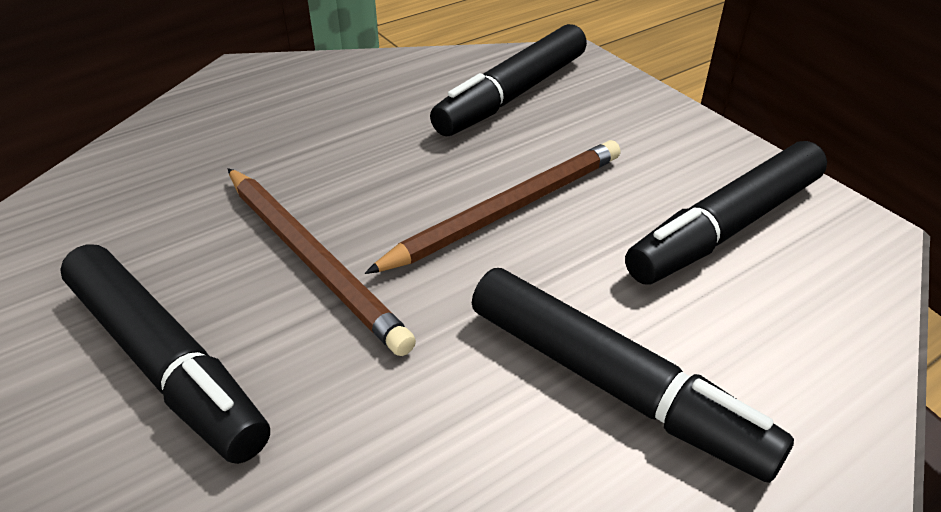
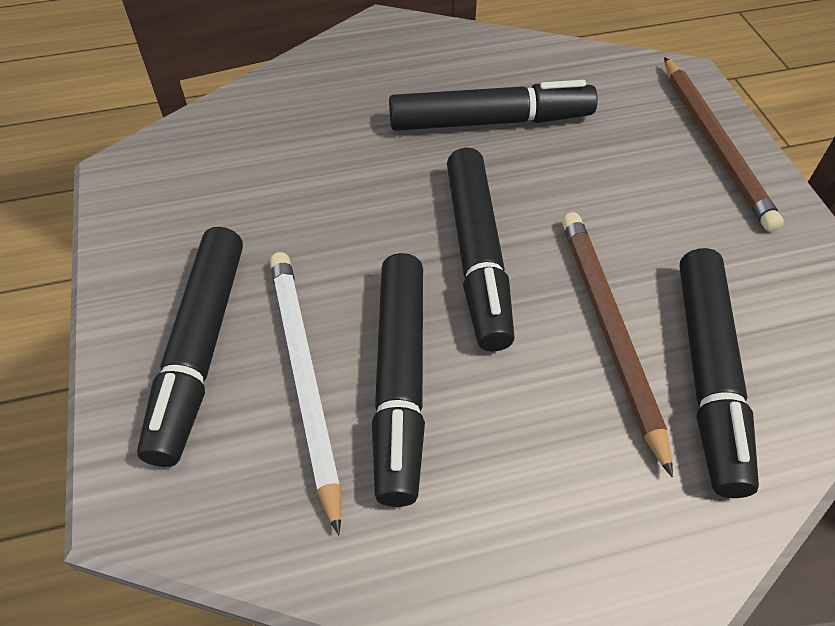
black marker: 4 -> 5
white pencil: 0 -> 1

